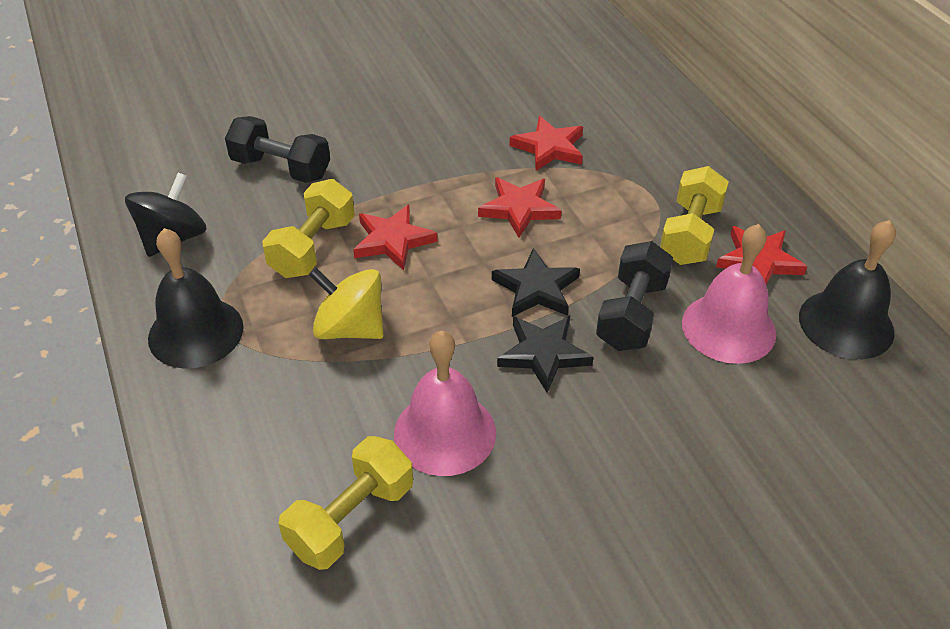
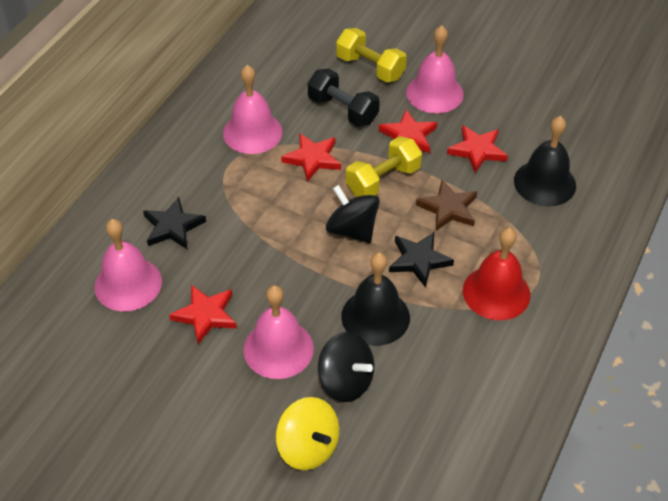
black dumbbell: 2 -> 1
black spinning top: 1 -> 2
brown star: 0 -> 1
pink bell: 2 -> 4
red bell: 0 -> 1
yellow dumbbell: 3 -> 2

